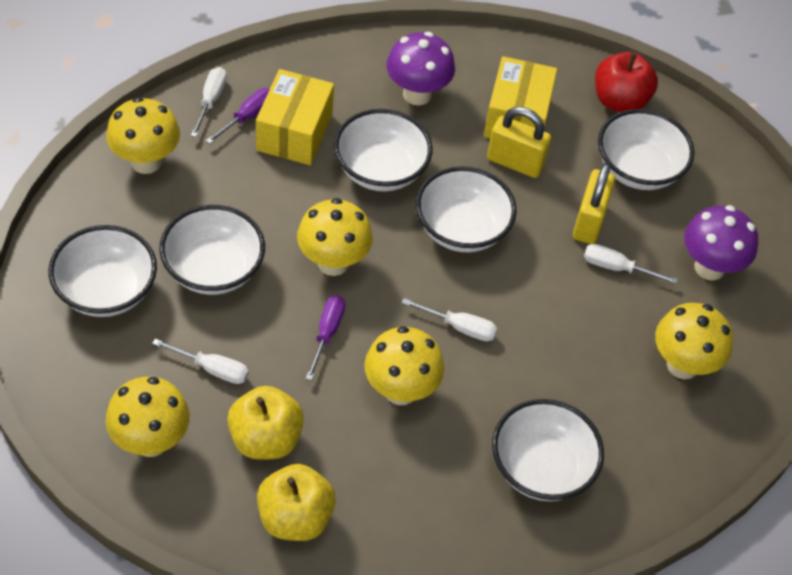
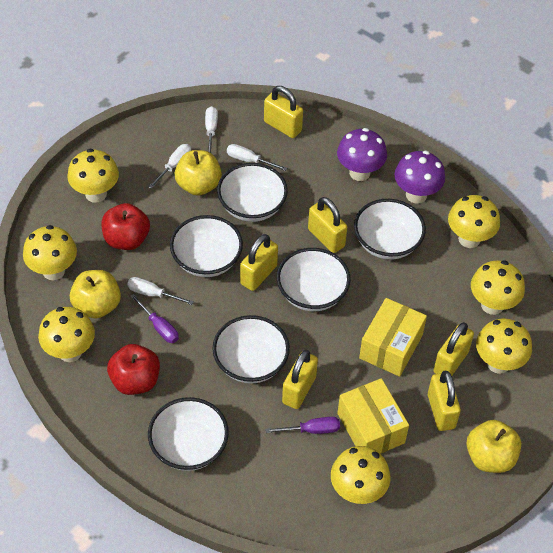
red apple: 1 -> 2
yellow apple: 2 -> 3
yellow mushroom: 5 -> 7
yellow padlock: 2 -> 6

